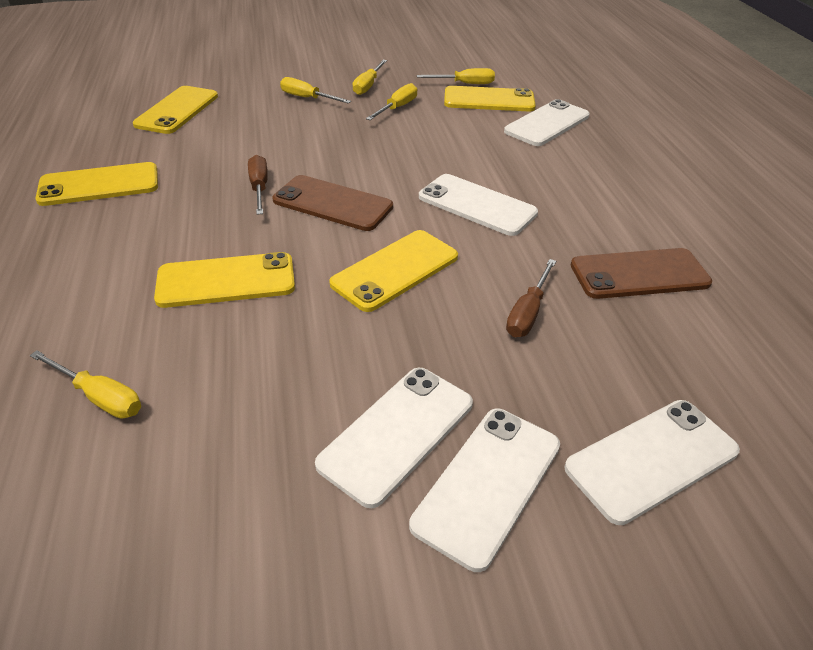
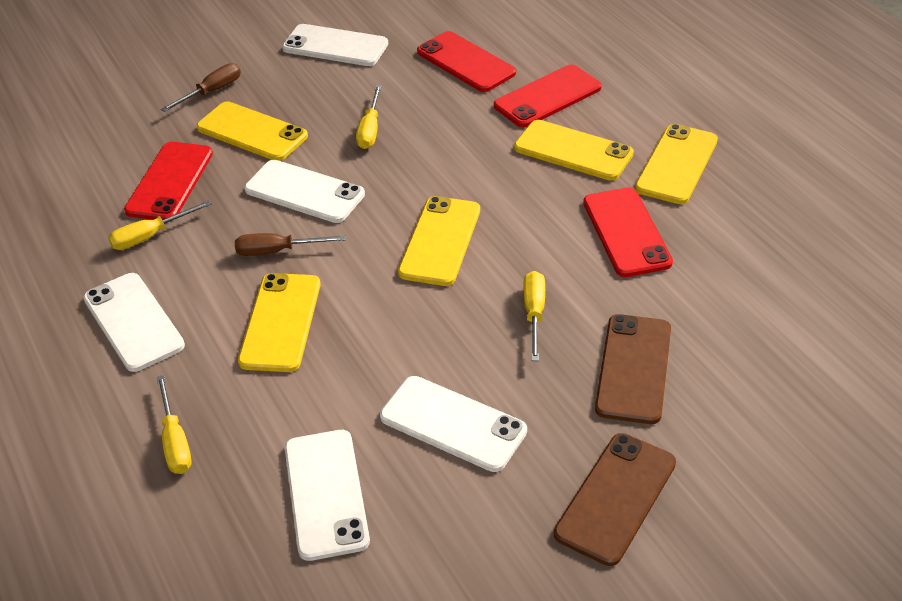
red phone: 0 -> 4
yellow screwdriver: 5 -> 4

